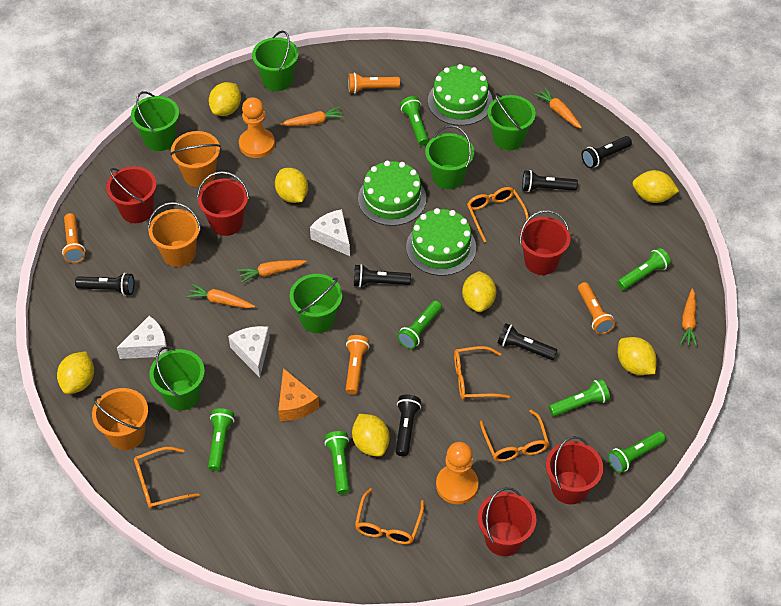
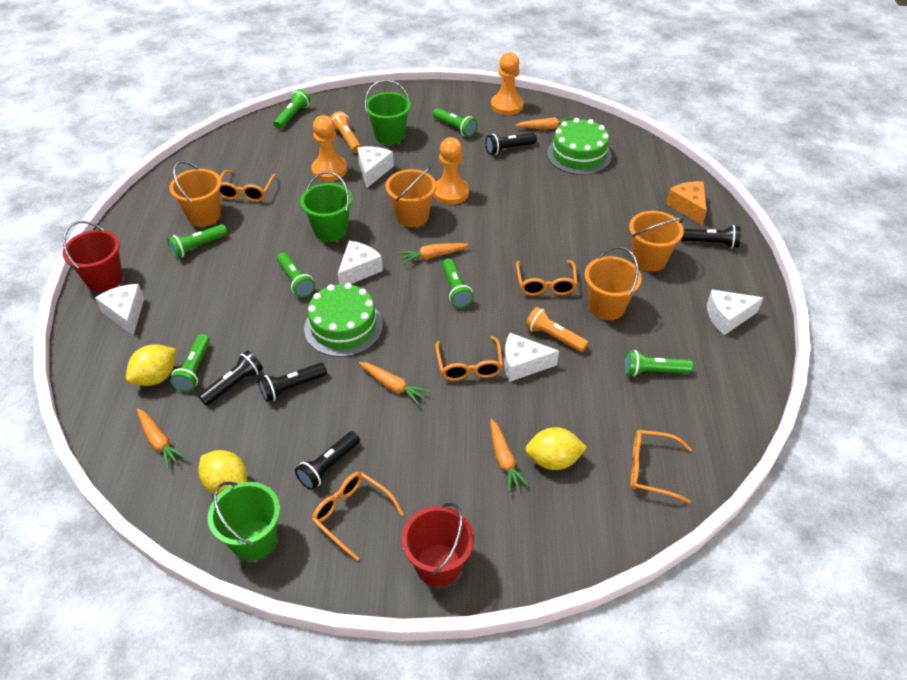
black flashlight: 6 -> 5
green bucket: 6 -> 3
green cake: 3 -> 2
orange bucket: 3 -> 4
orange flashlight: 4 -> 2
orange pawn: 2 -> 3
red bucket: 5 -> 2
white cheese: 3 -> 5
yellow lemon: 7 -> 3

